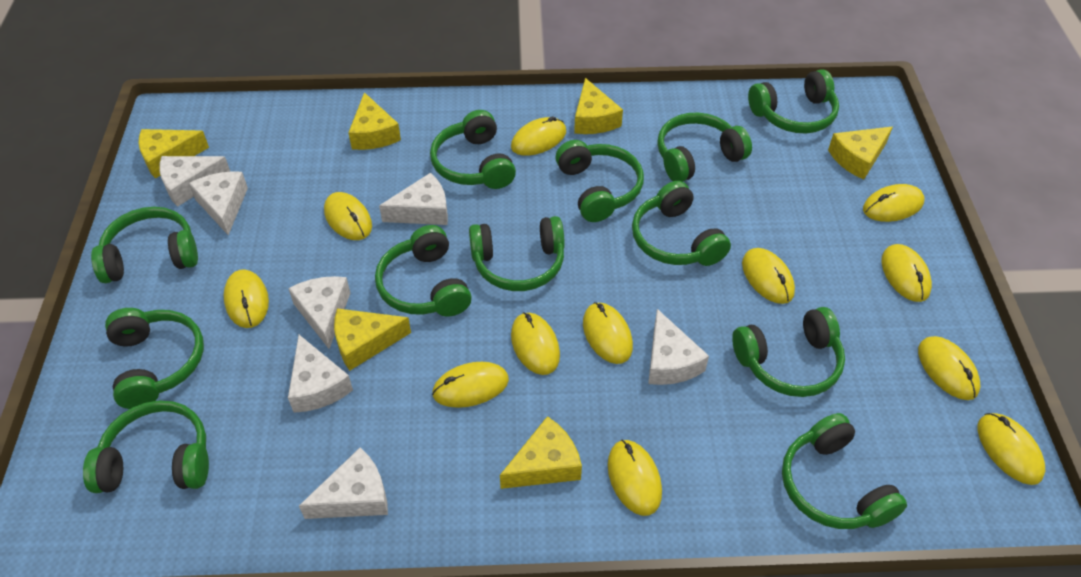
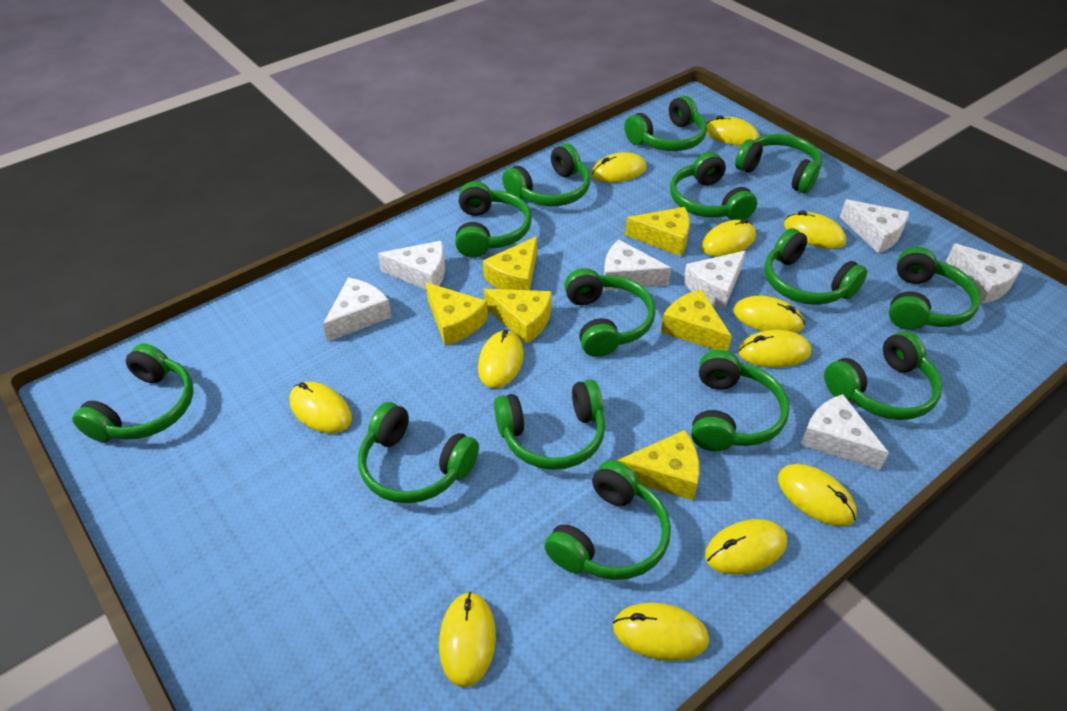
green headphones: 12 -> 14

